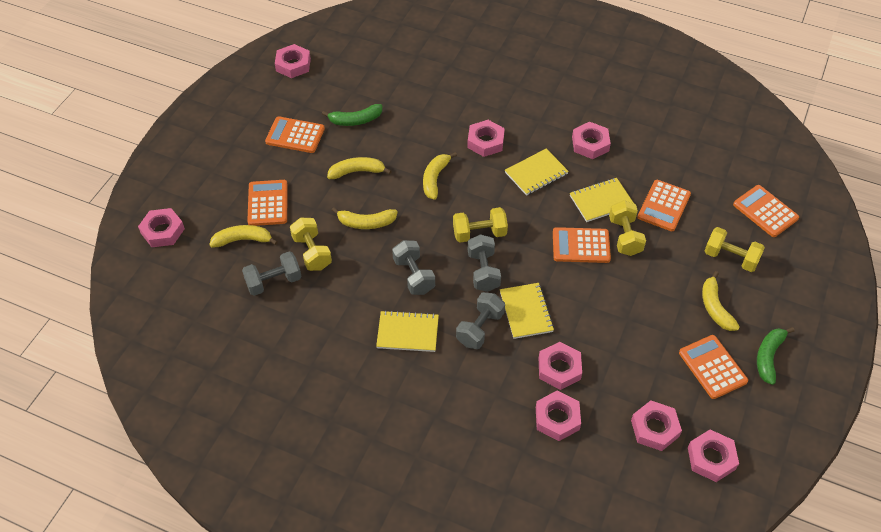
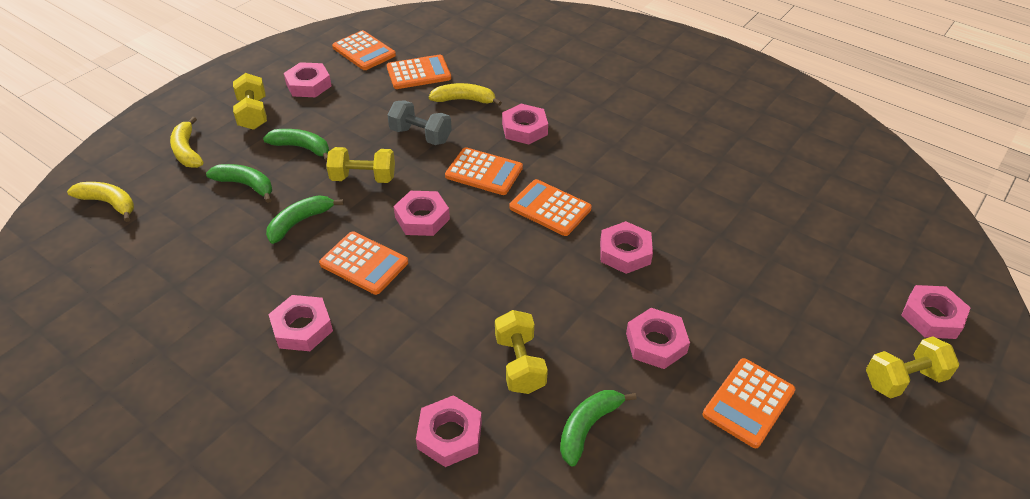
green banana: 2 -> 4
grey dumbbell: 4 -> 1
yellow banana: 5 -> 3
yellow notebook: 4 -> 0

